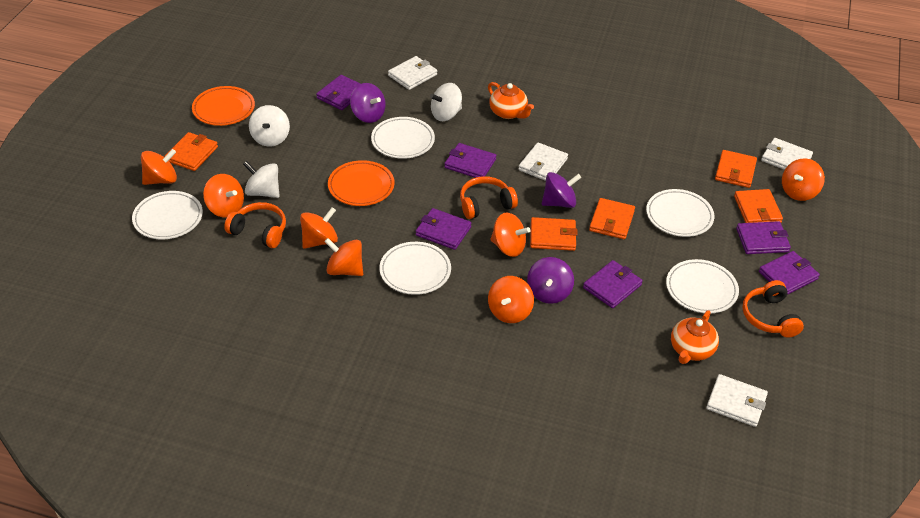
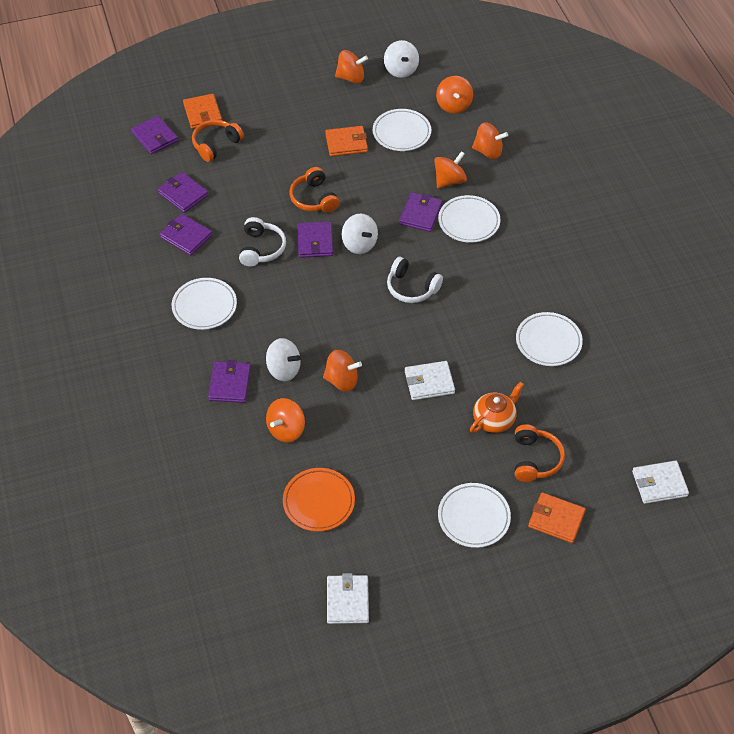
orange plate: 2 -> 1
orange spinning top: 7 -> 6
orange teapot: 2 -> 1
orange wallet: 5 -> 3
purple spinning top: 3 -> 0
white headphones: 0 -> 2
white wallet: 4 -> 3

